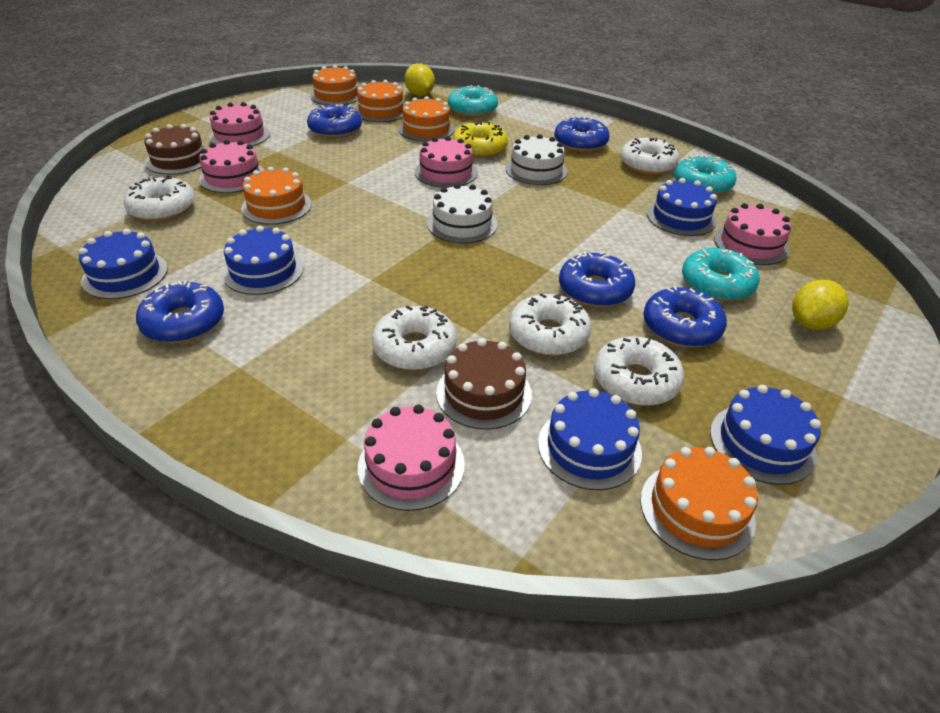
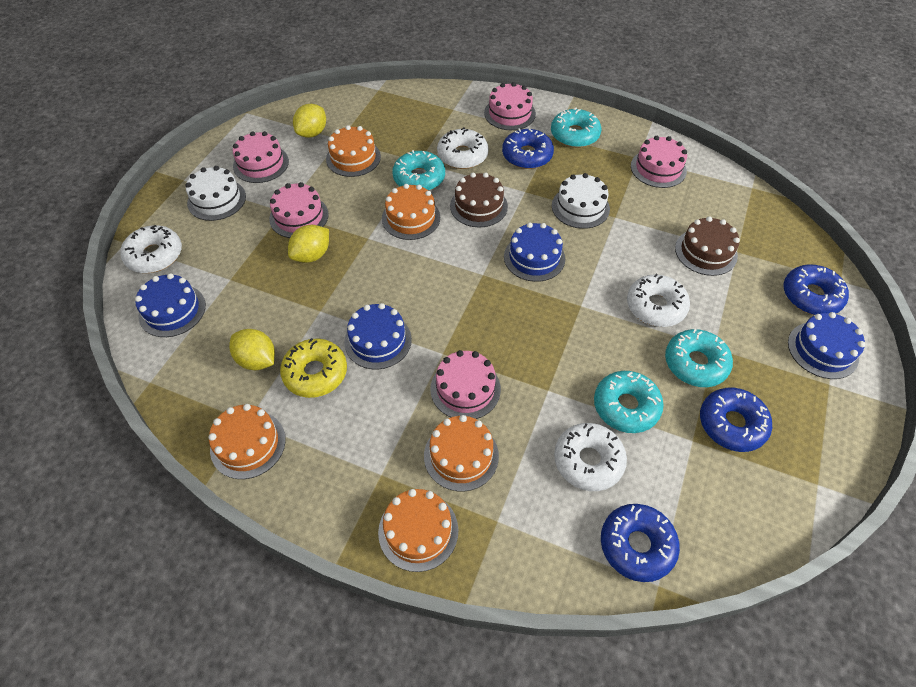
blue cake: 5 -> 4
blue donut: 5 -> 4
turquoise donut: 3 -> 4
white donut: 5 -> 4
yellow lemon: 2 -> 3

